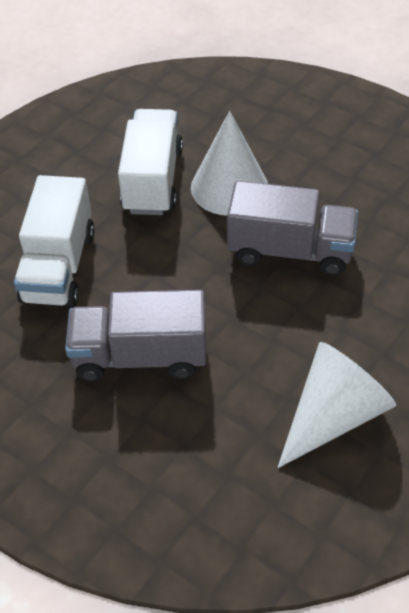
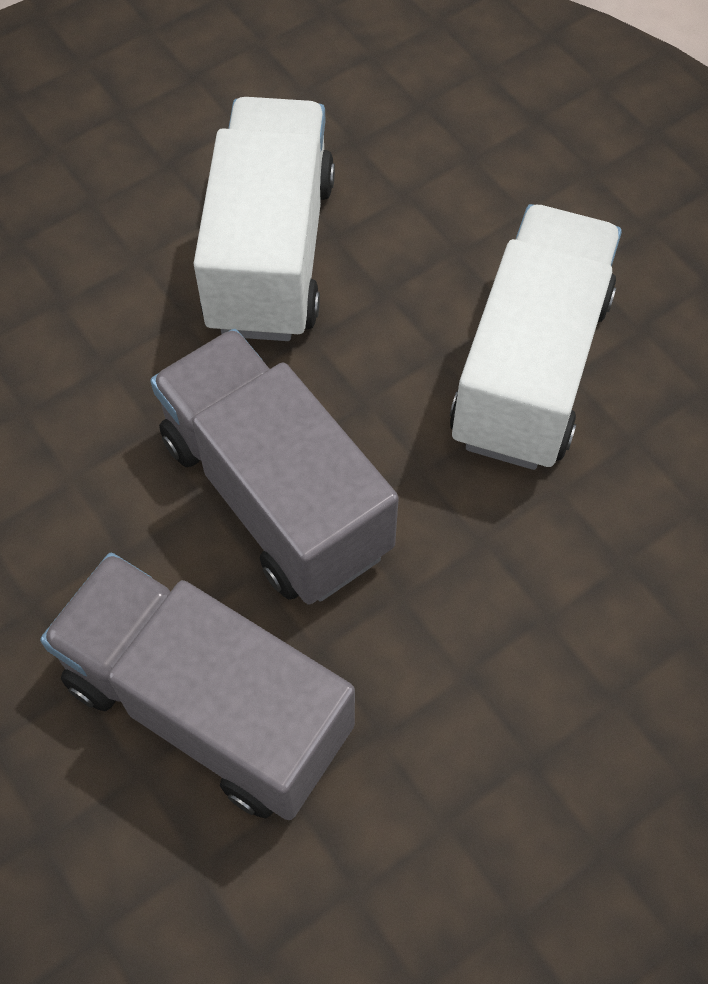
white cone: 2 -> 0

